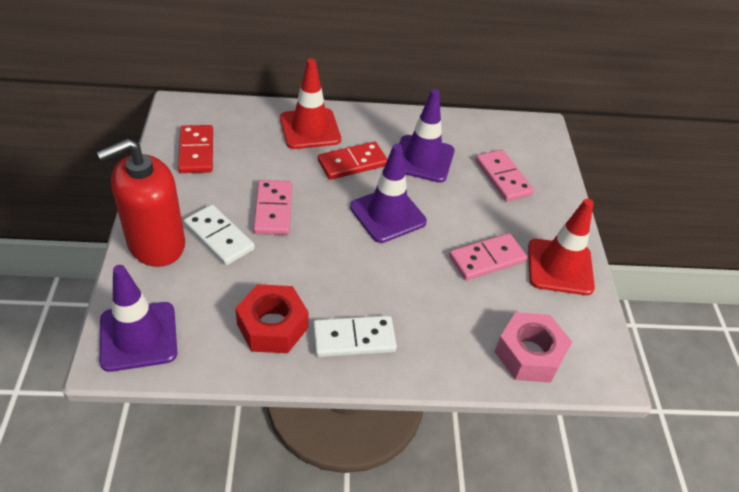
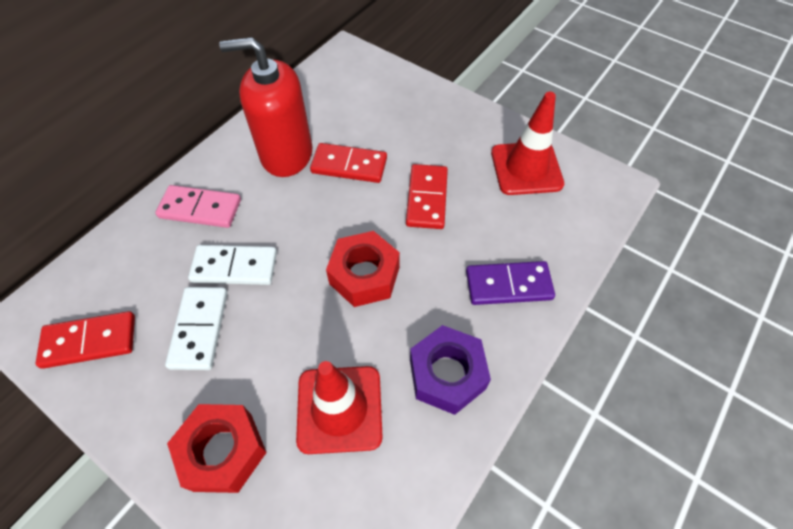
pink domino: 3 -> 1
pink nut: 1 -> 0
purple domino: 0 -> 1
purple nut: 0 -> 1
purple traffic cone: 3 -> 0
red domino: 2 -> 3
red nut: 1 -> 2

